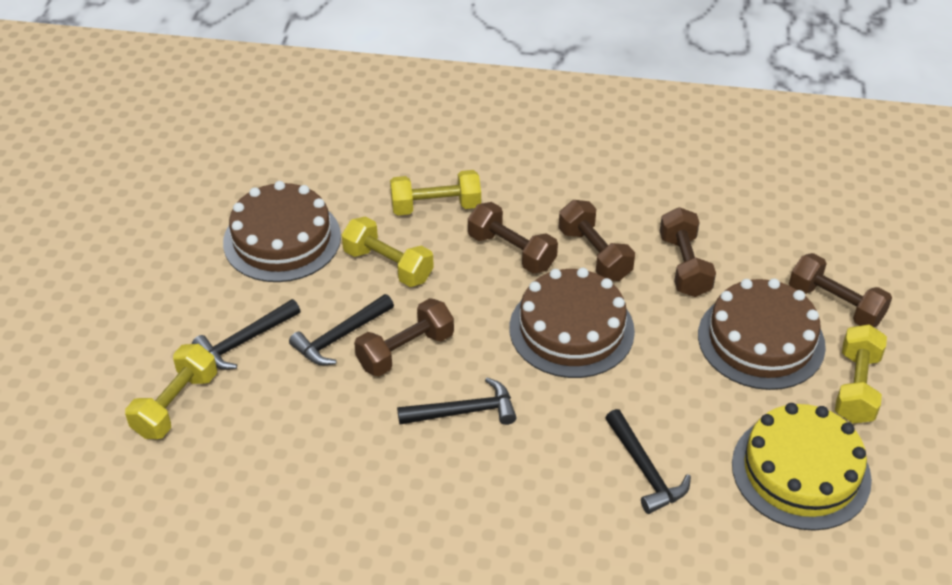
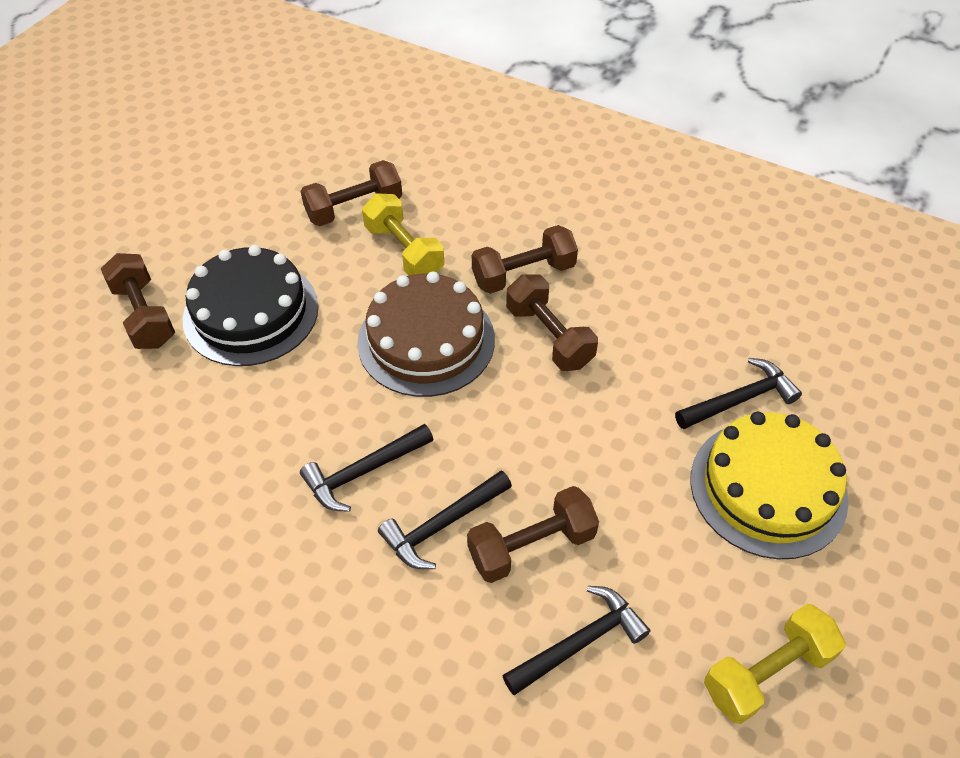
black cake: 0 -> 1
brown cake: 3 -> 1
yellow dumbbell: 4 -> 2

